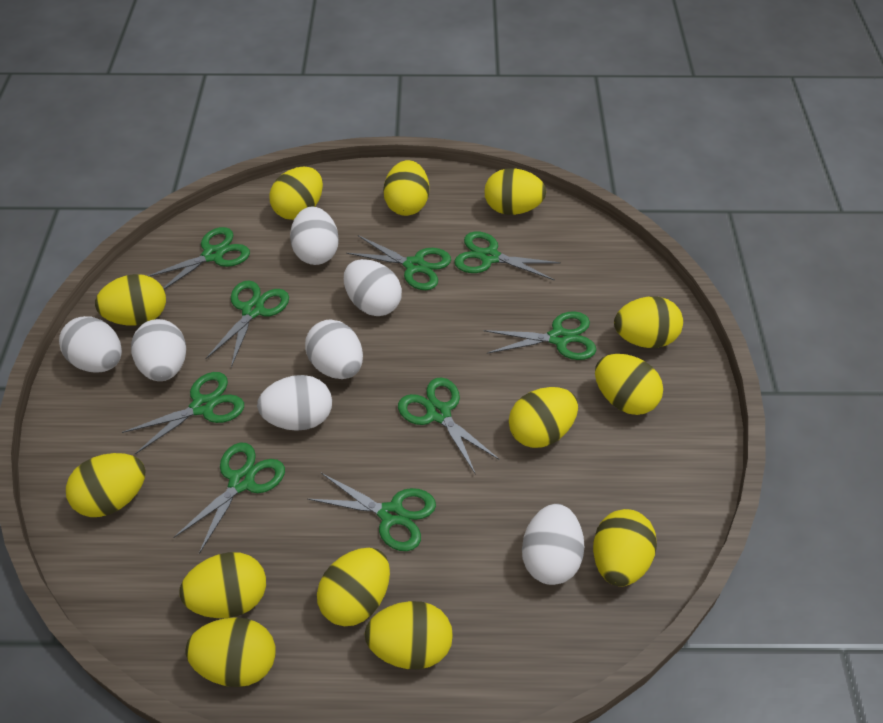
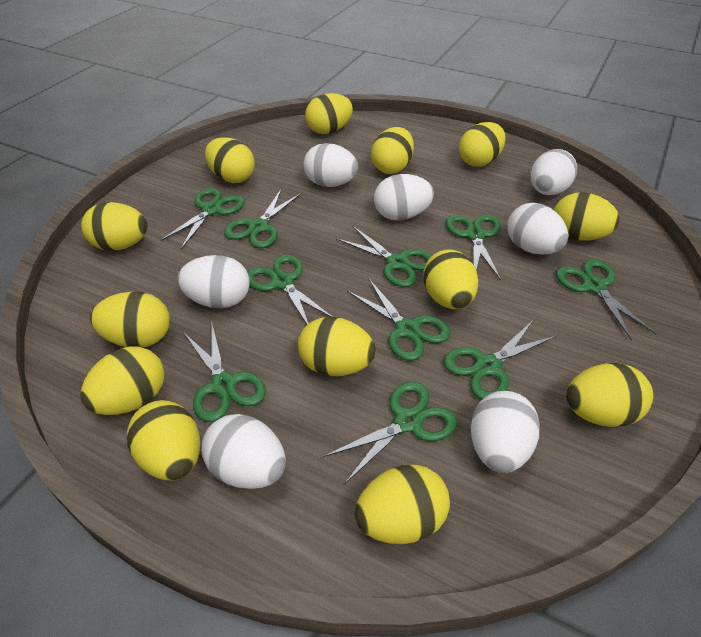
green scissors: 9 -> 10

